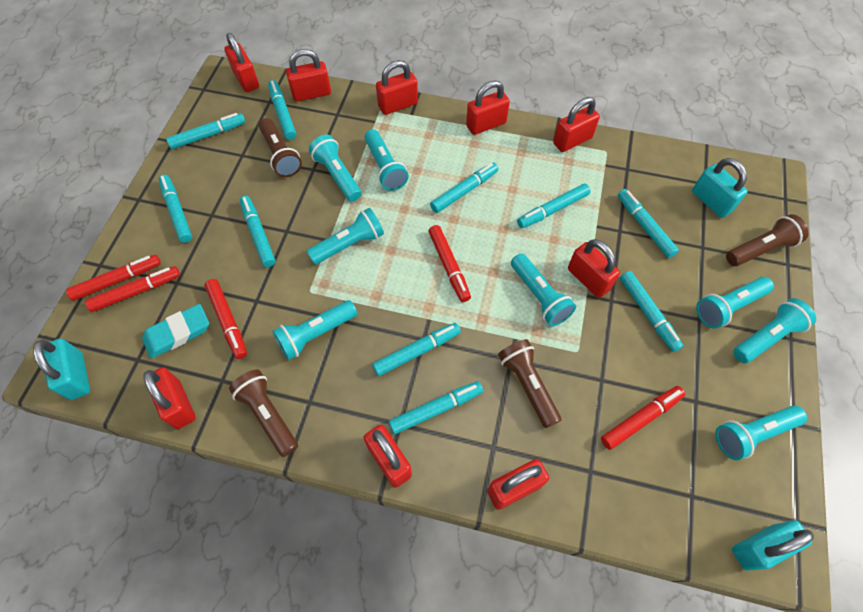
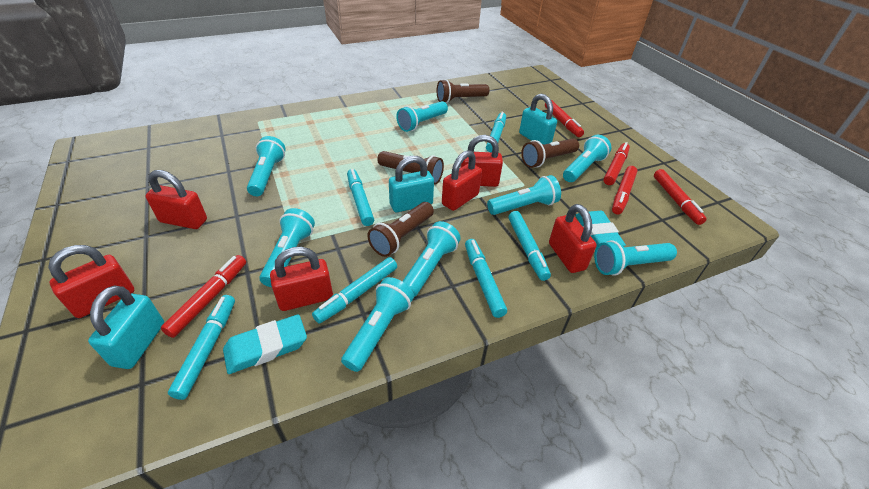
red padlock: 9 -> 6
turquoise eraser: 1 -> 2
turquoise marker: 10 -> 6

